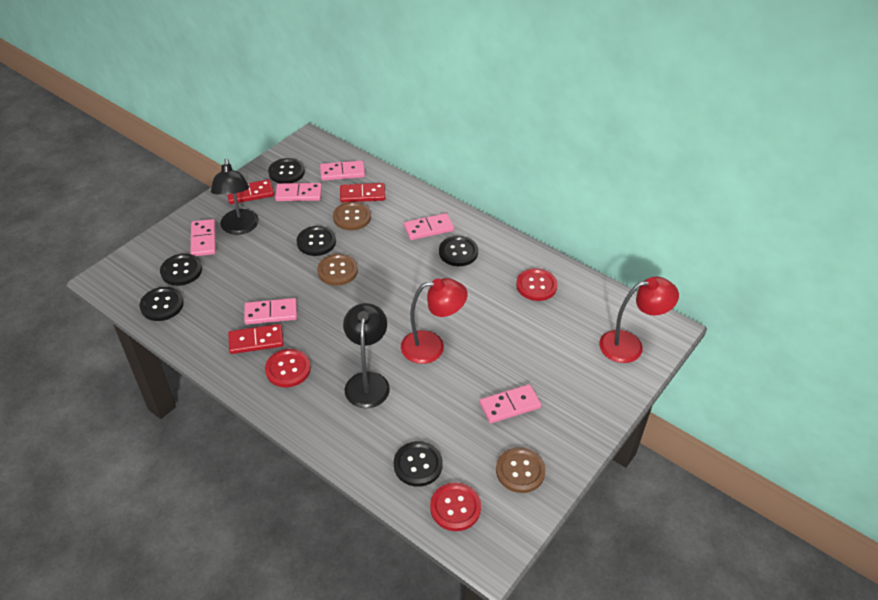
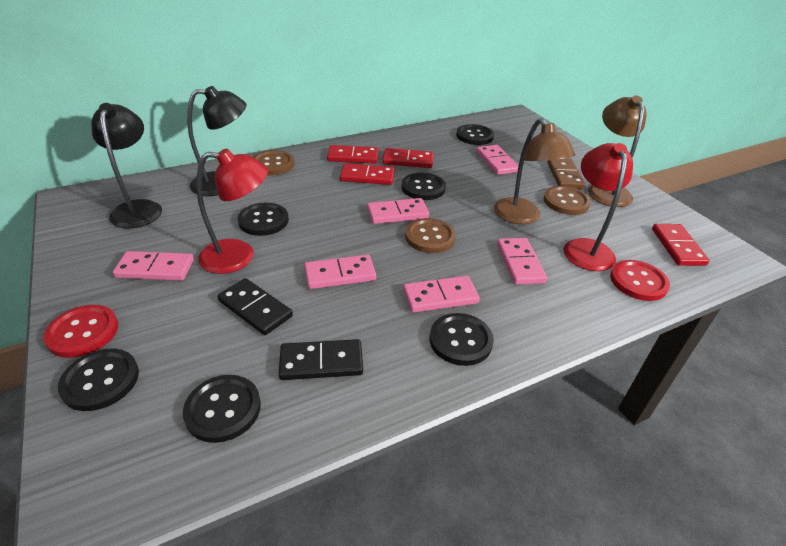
black domino: 0 -> 2
brown domino: 0 -> 1
brown lamp: 0 -> 2
red button: 3 -> 2
red domino: 3 -> 4

